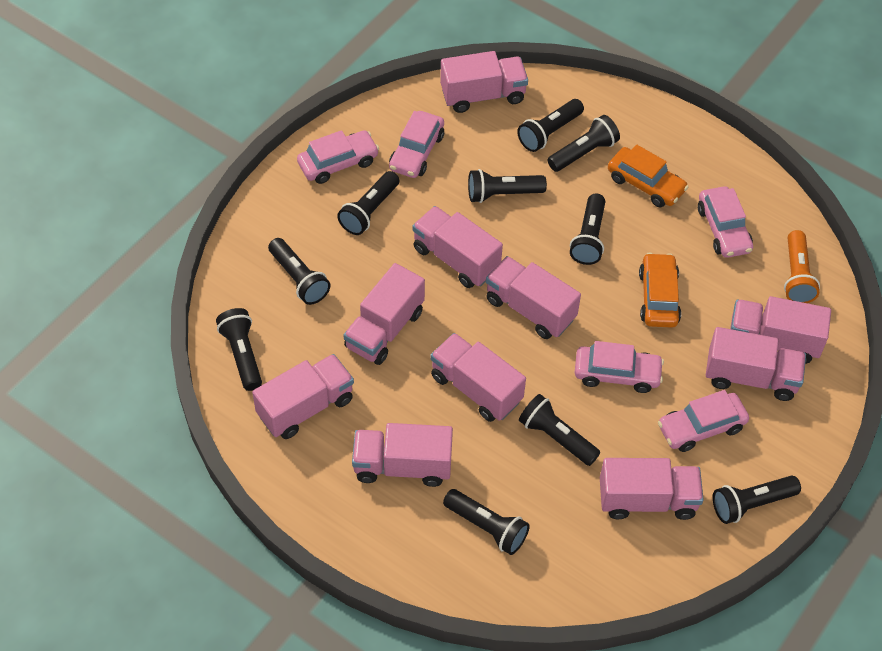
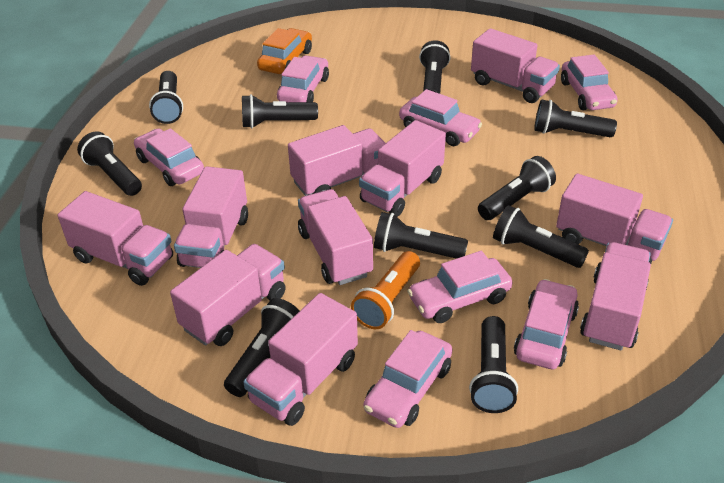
orange car: 2 -> 1
pink car: 5 -> 7

